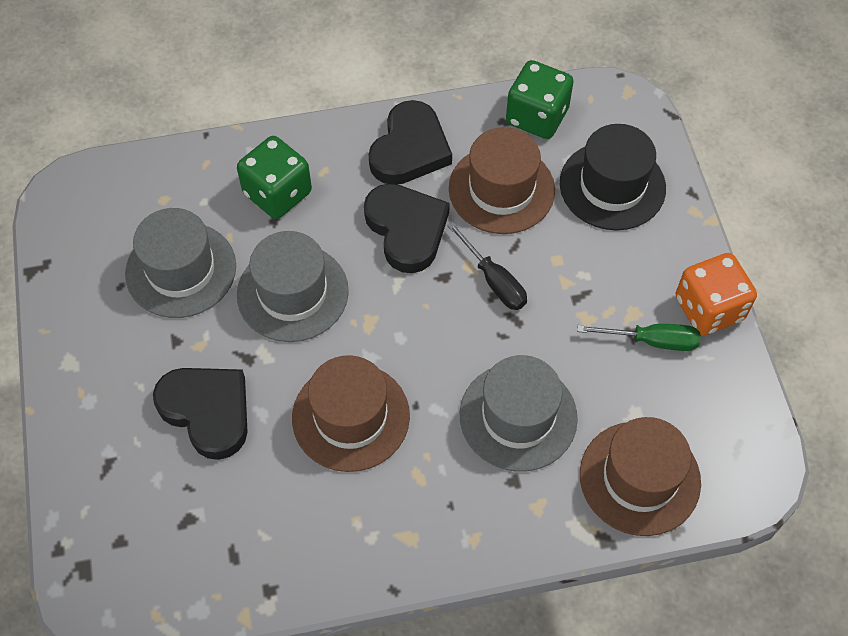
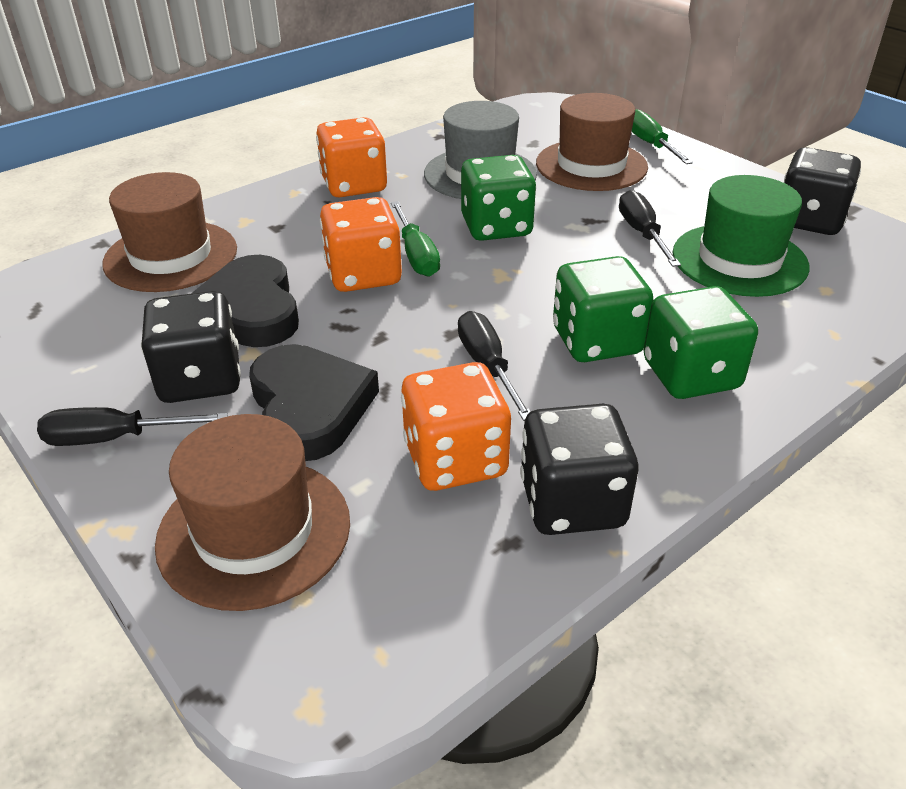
black dice: 0 -> 3
black hat: 1 -> 0
black heart: 3 -> 2
black screwdriver: 1 -> 3
green dice: 2 -> 3
green hat: 0 -> 1
green screwdriver: 1 -> 2
grey hat: 3 -> 1
orange dice: 1 -> 3

